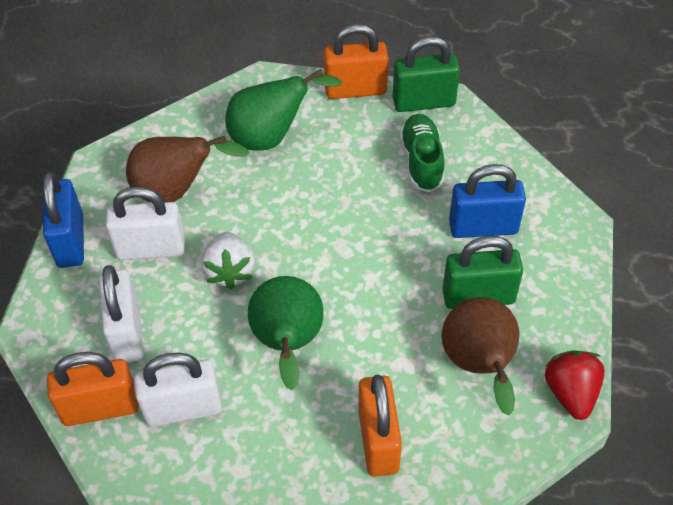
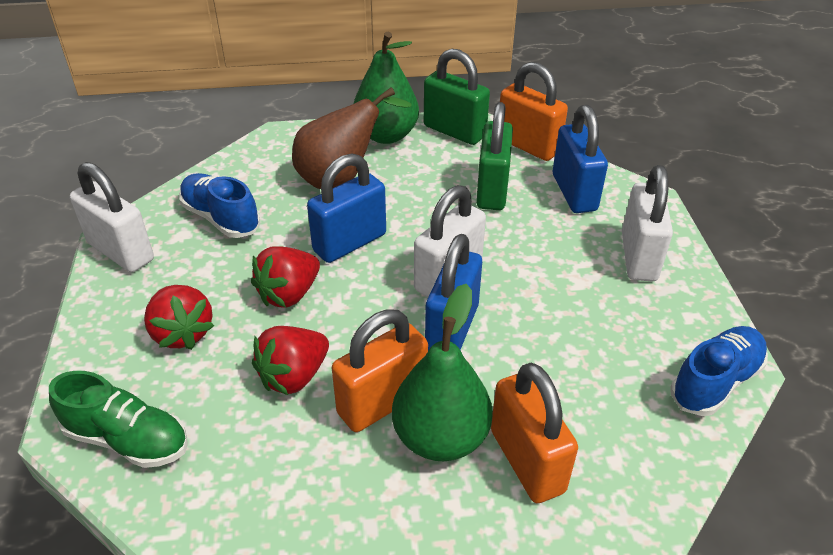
blue padlock: 2 -> 3
blue shoe: 0 -> 2
brown pear: 2 -> 1
red strawberry: 1 -> 3
white strawberry: 1 -> 0

